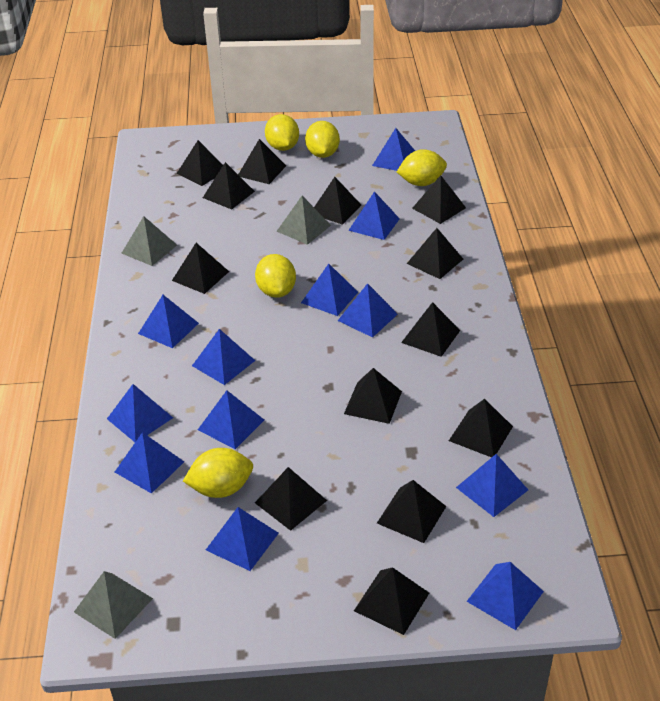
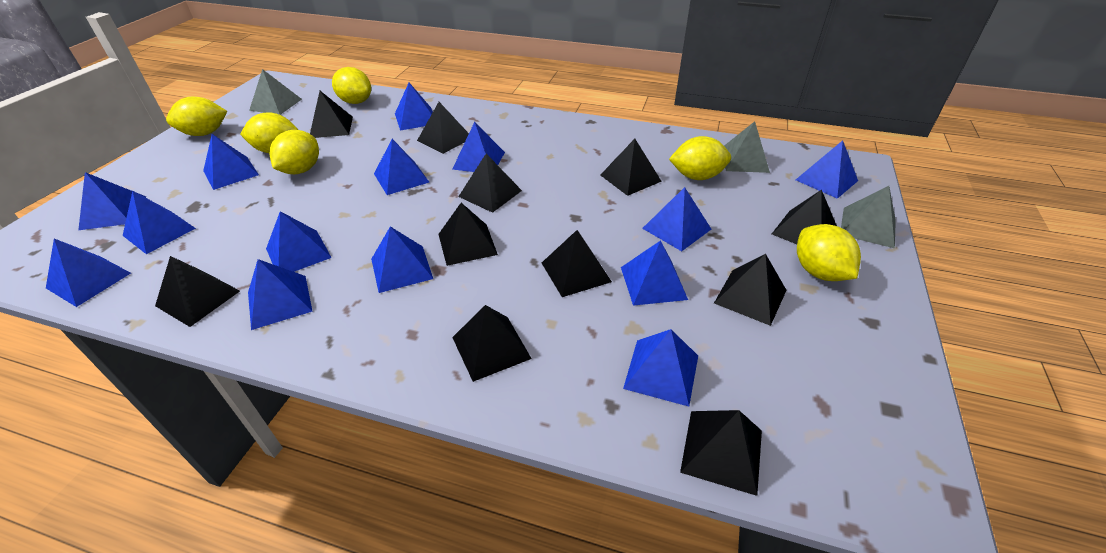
black pyramid: 13 -> 11
blue pyramid: 12 -> 14
yellow lemon: 5 -> 6

